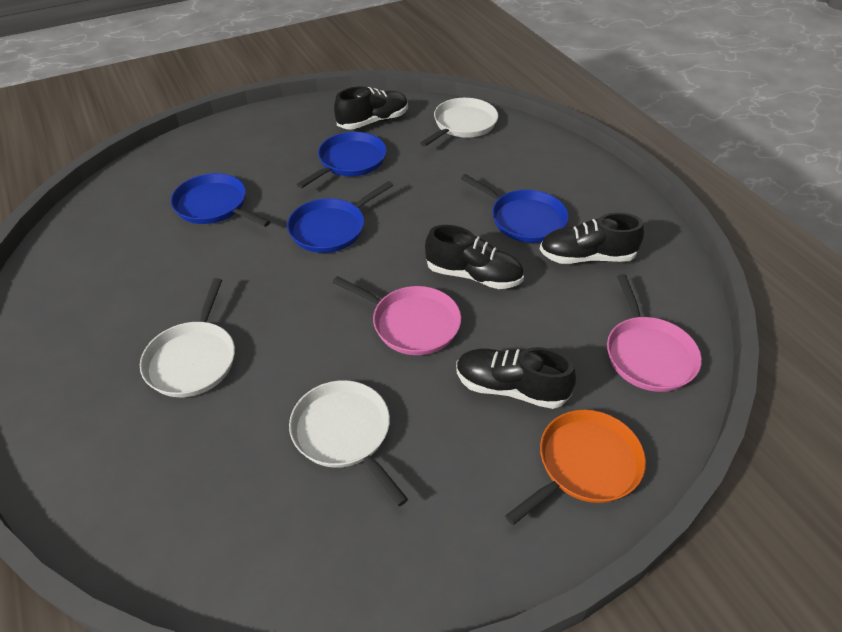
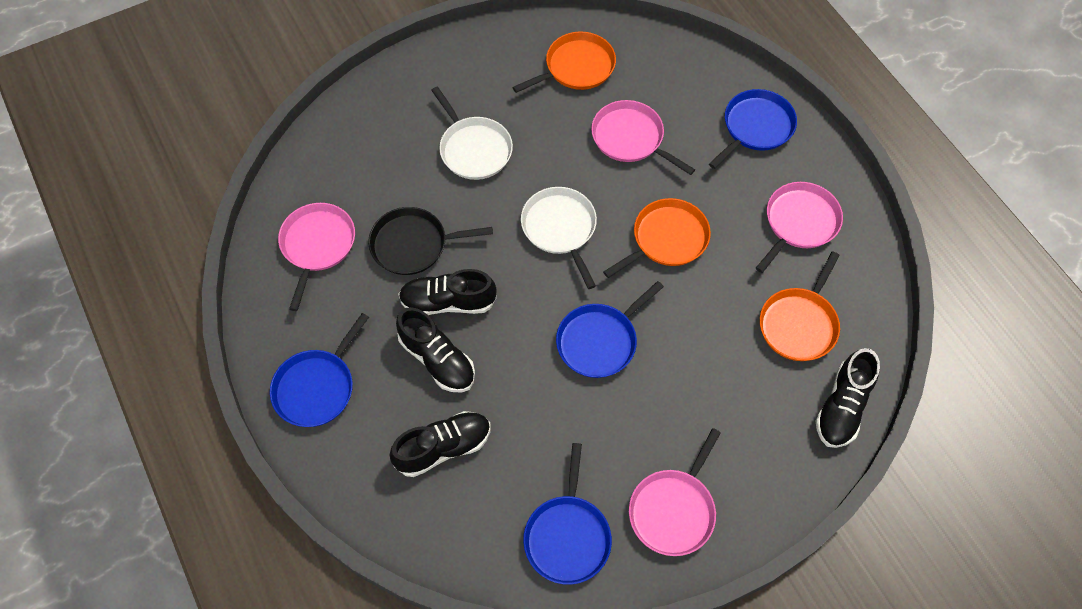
black pan: 0 -> 1
orange pan: 1 -> 3
pink pan: 2 -> 4
white pan: 3 -> 2

